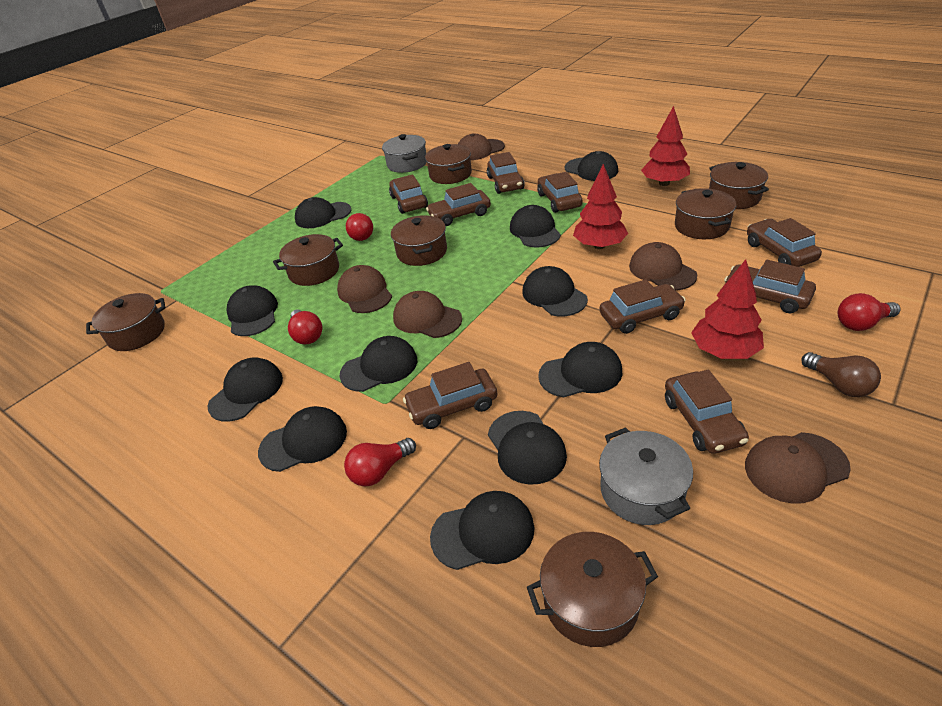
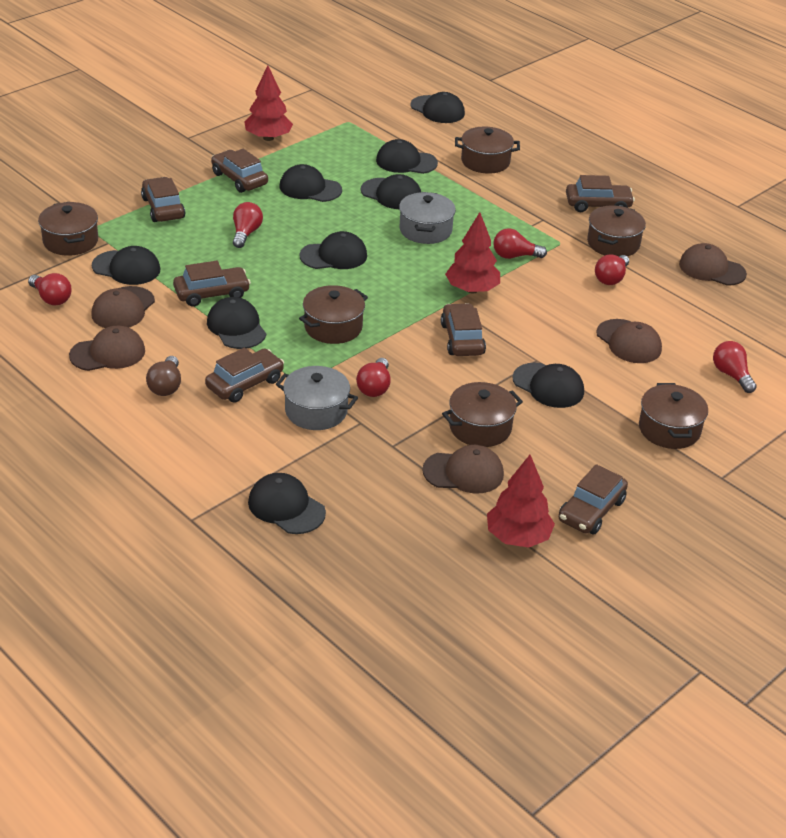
black cap: 11 -> 9
brown car: 9 -> 7
brown pot: 7 -> 6
red light bulb: 4 -> 6

